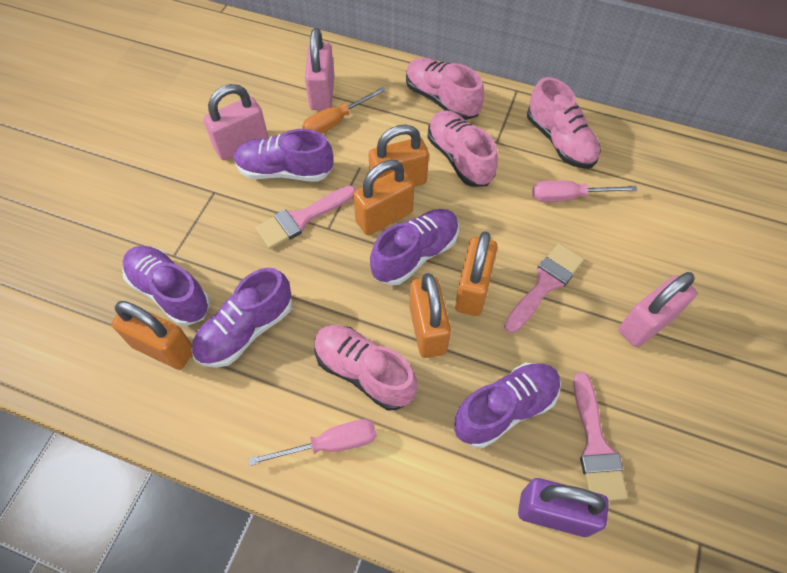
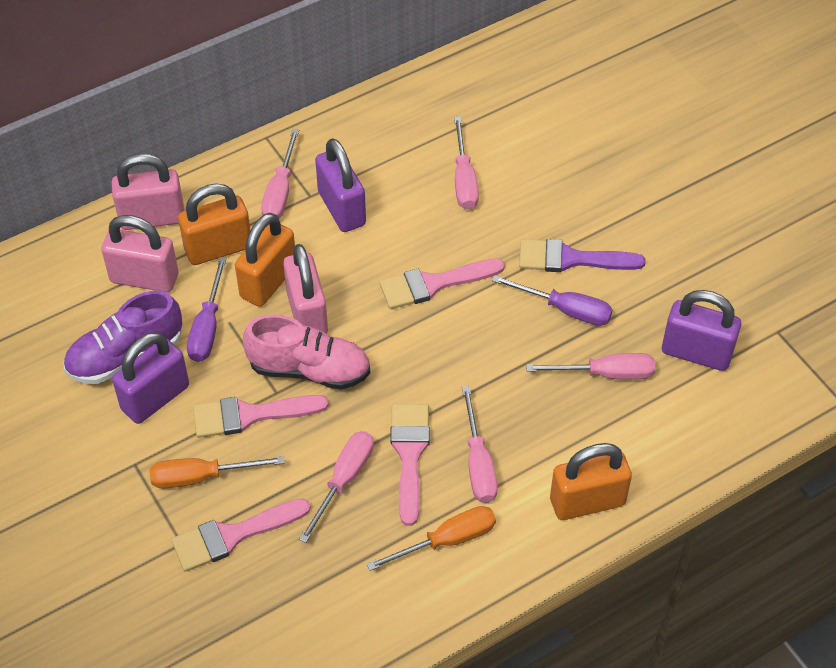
orange padlock: 5 -> 3
orange screwdriver: 1 -> 2
pink brush: 3 -> 4
pink screwdriver: 2 -> 5
pink shoe: 4 -> 1
purple brush: 0 -> 1
purple padlock: 1 -> 3
purple screwdriver: 0 -> 2
purple shoe: 5 -> 1

